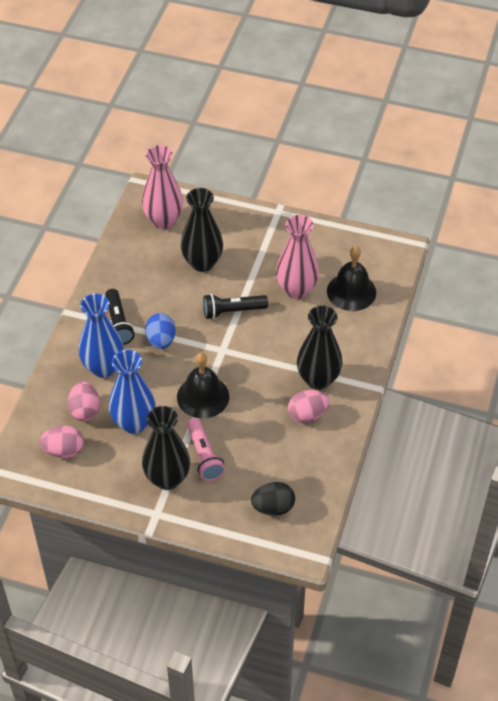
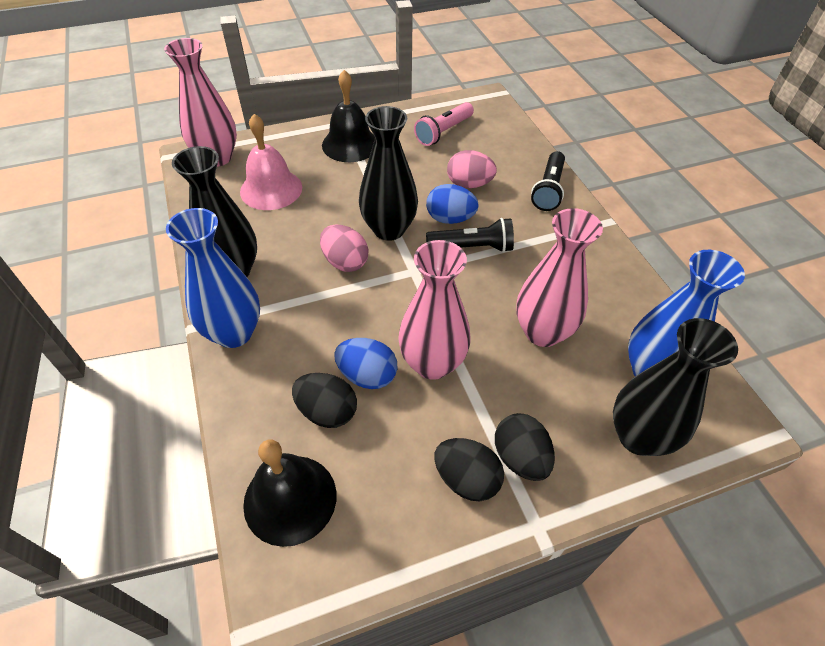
black egg: 1 -> 3
blue egg: 1 -> 2
pink bell: 0 -> 1
pink egg: 3 -> 2
pink vase: 2 -> 3

